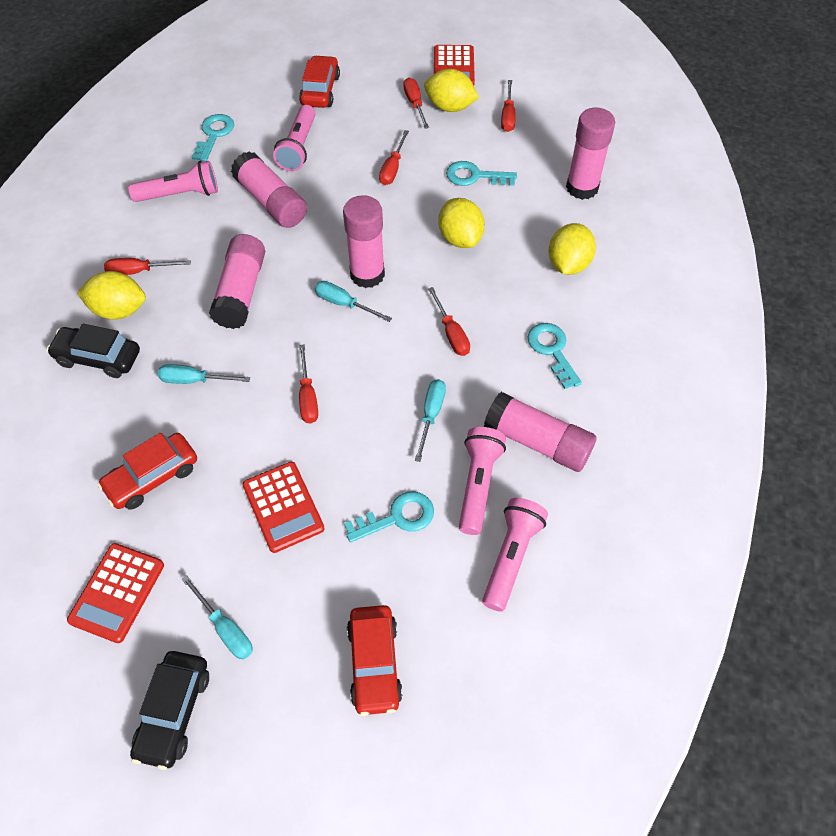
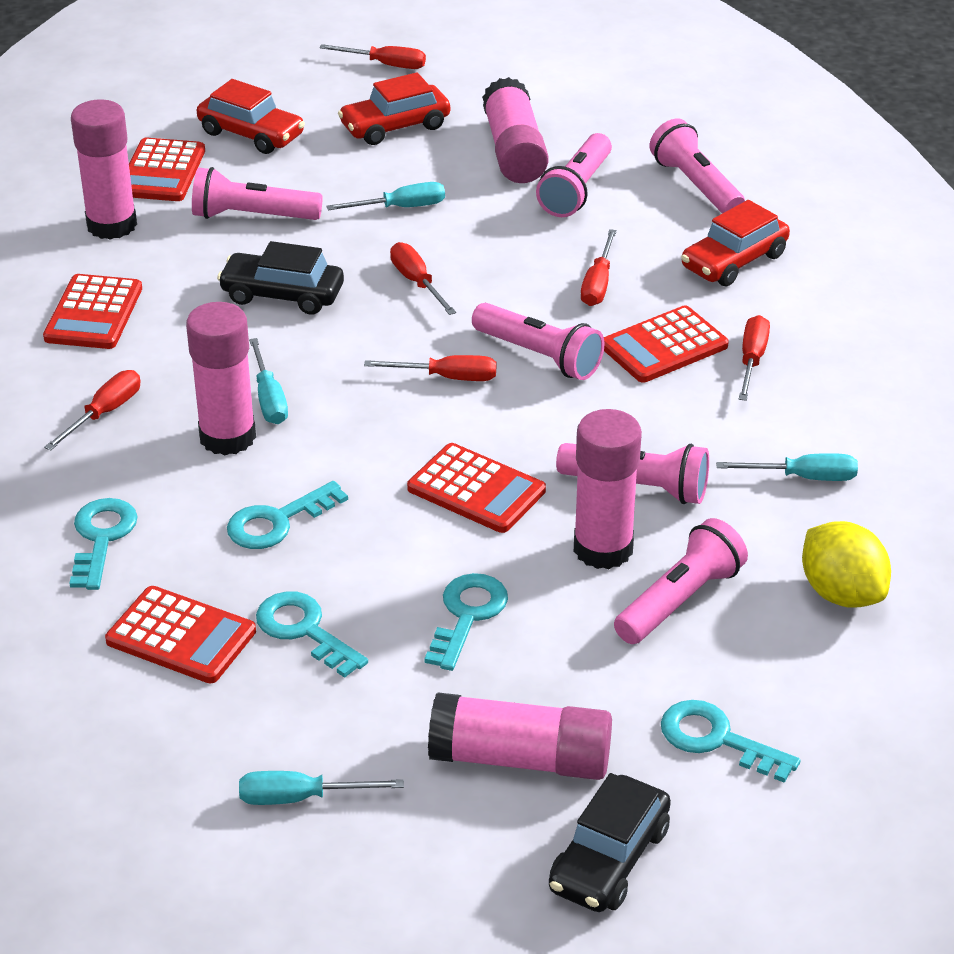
pink flashlight: 4 -> 6
red calculator: 3 -> 5
turquoise key: 4 -> 5
yellow lemon: 4 -> 1

